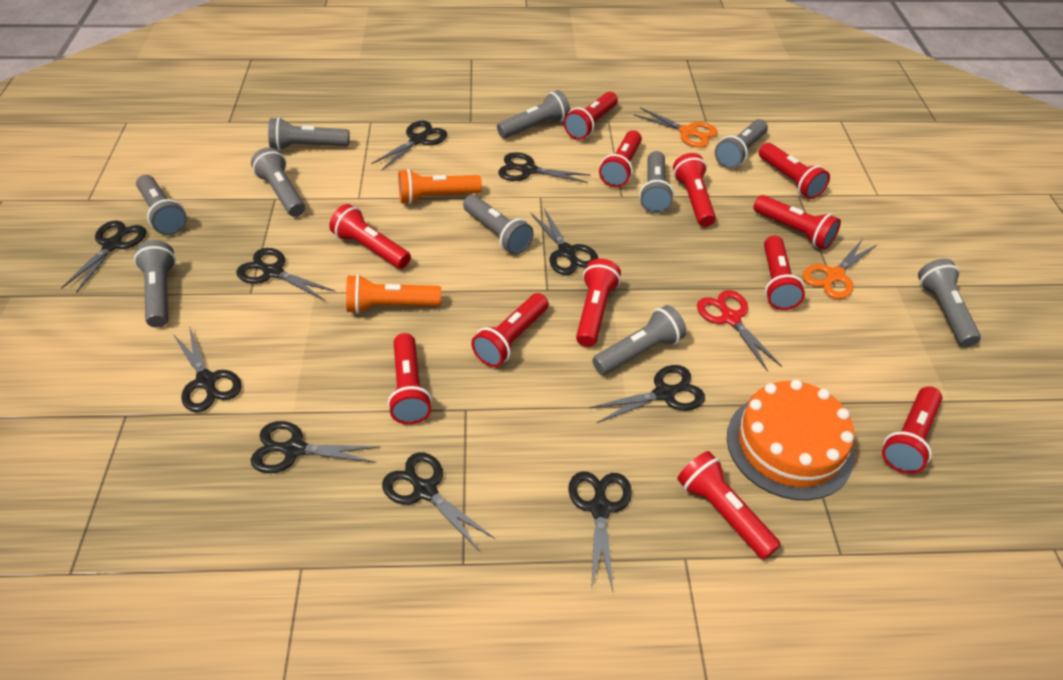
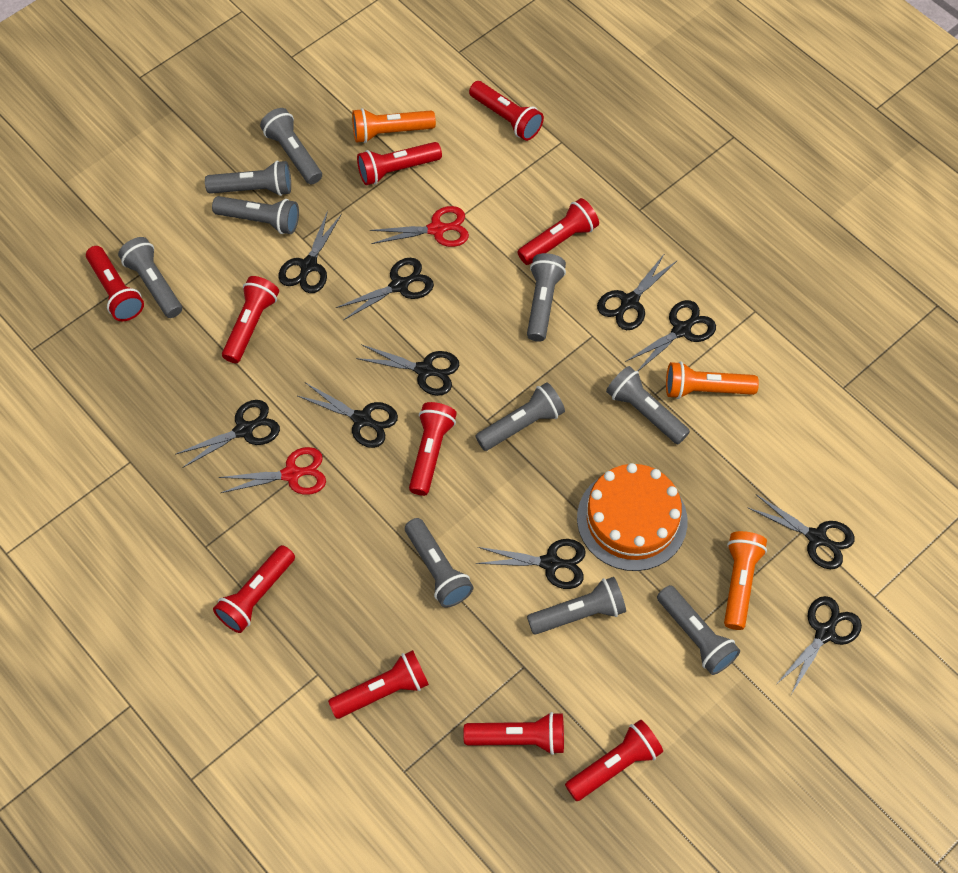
orange flashlight: 2 -> 3
orange scissors: 2 -> 0
red flashlight: 12 -> 10
red scissors: 1 -> 2

